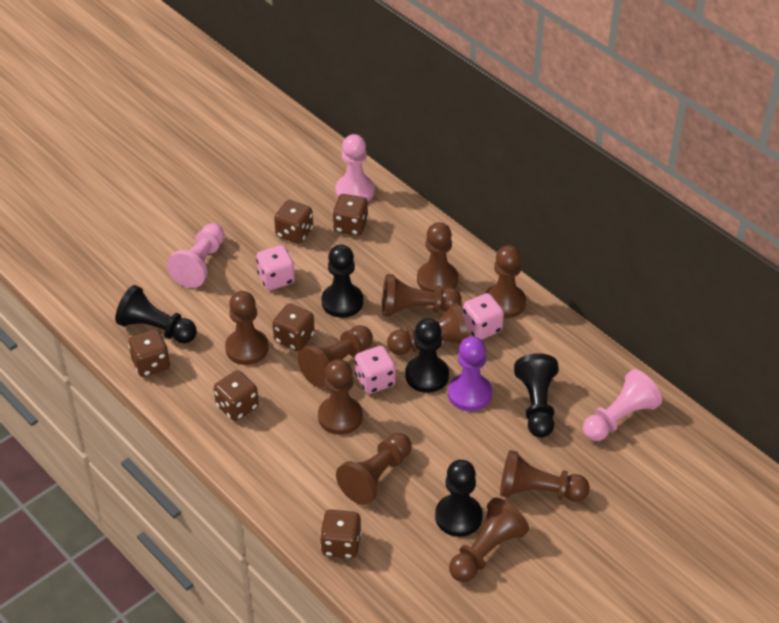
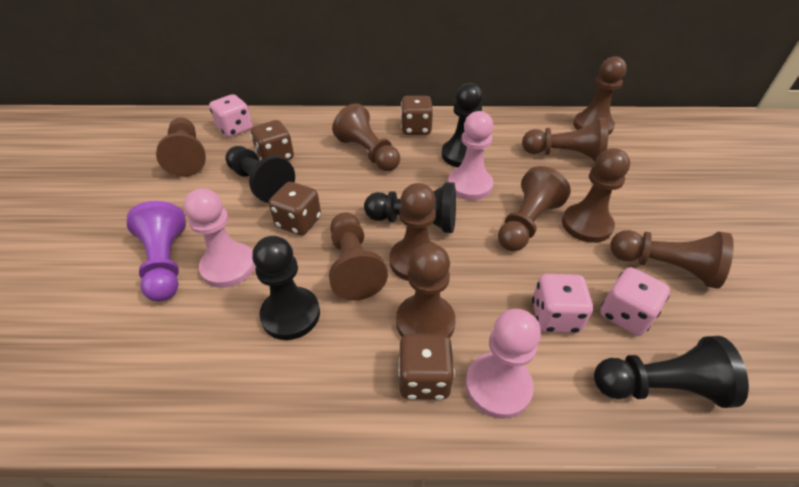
brown dice: 6 -> 4

